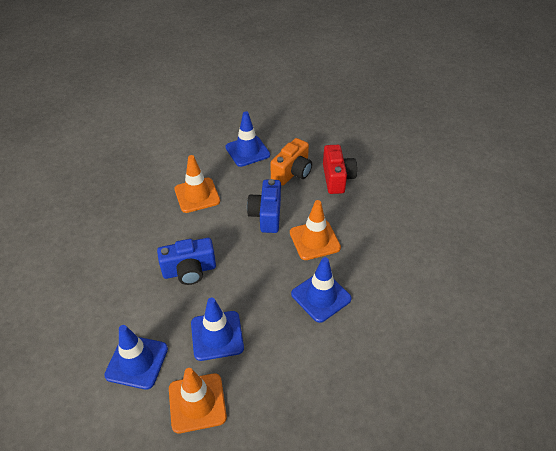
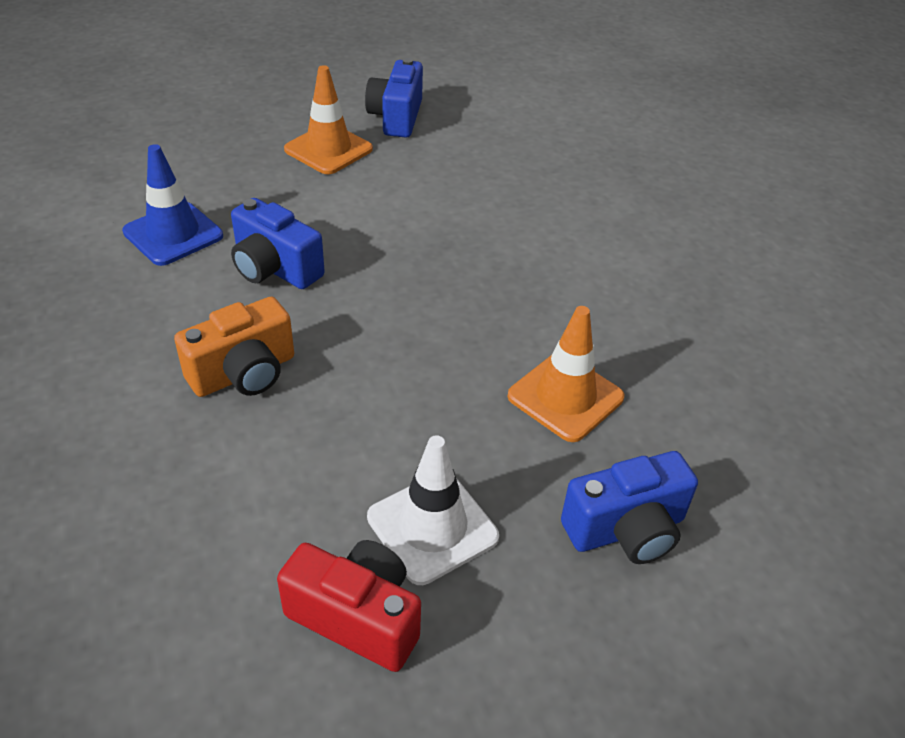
blue camera: 2 -> 3
blue traffic cone: 4 -> 1
orange traffic cone: 3 -> 2
white traffic cone: 0 -> 1

